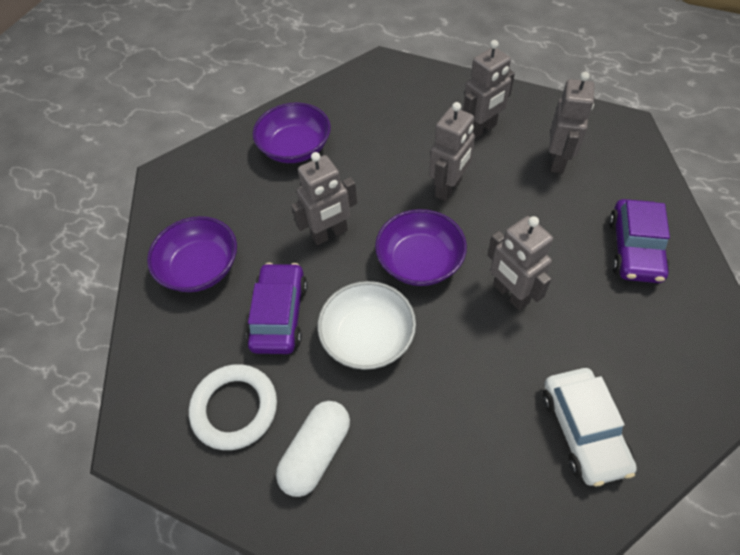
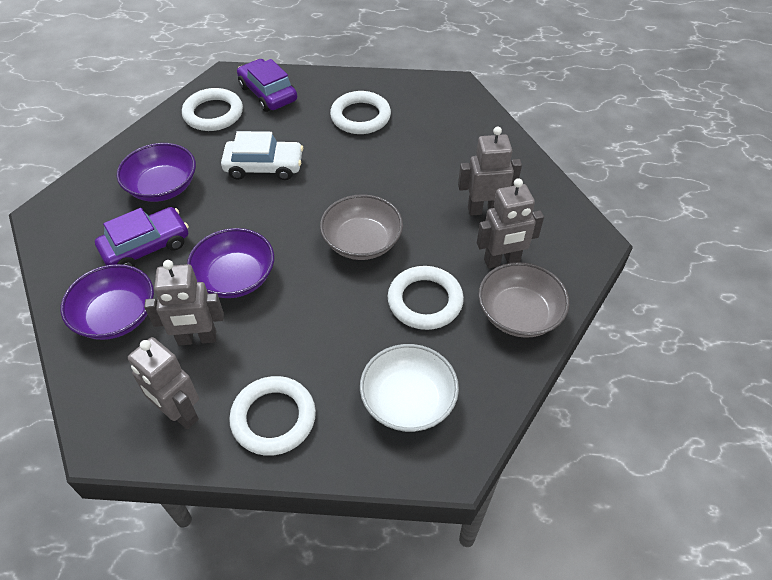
grey bowl: 0 -> 2
grey robot: 5 -> 4
white capsule: 1 -> 0
white ring: 1 -> 4

